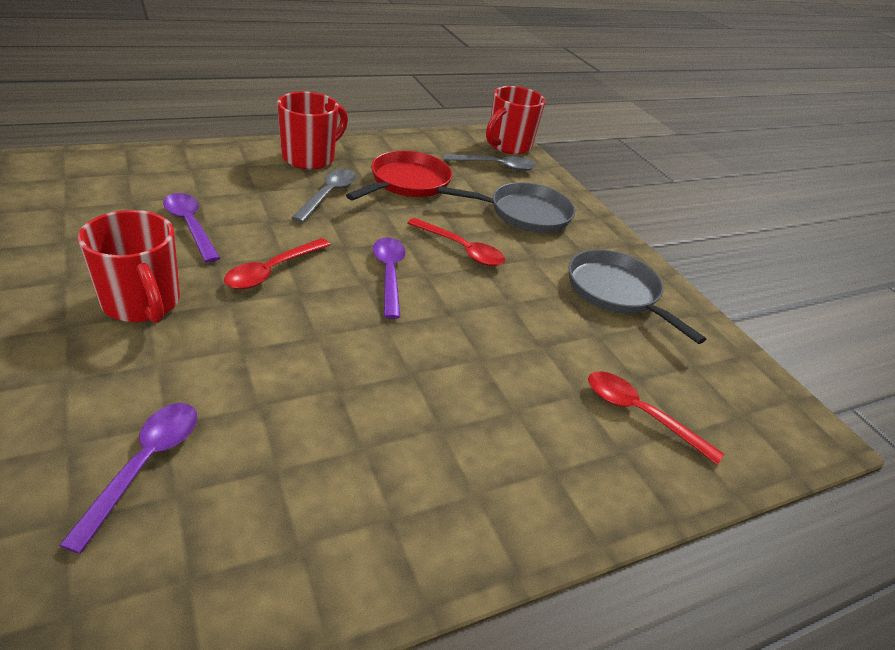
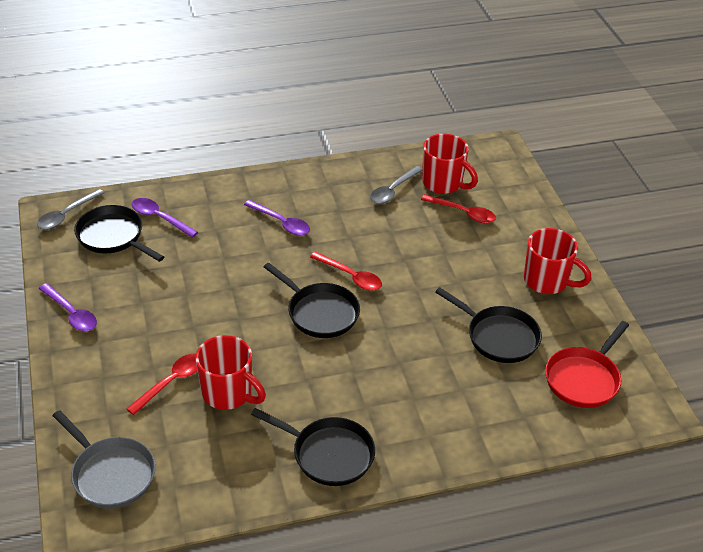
black pan: 0 -> 4
grey pan: 2 -> 1

